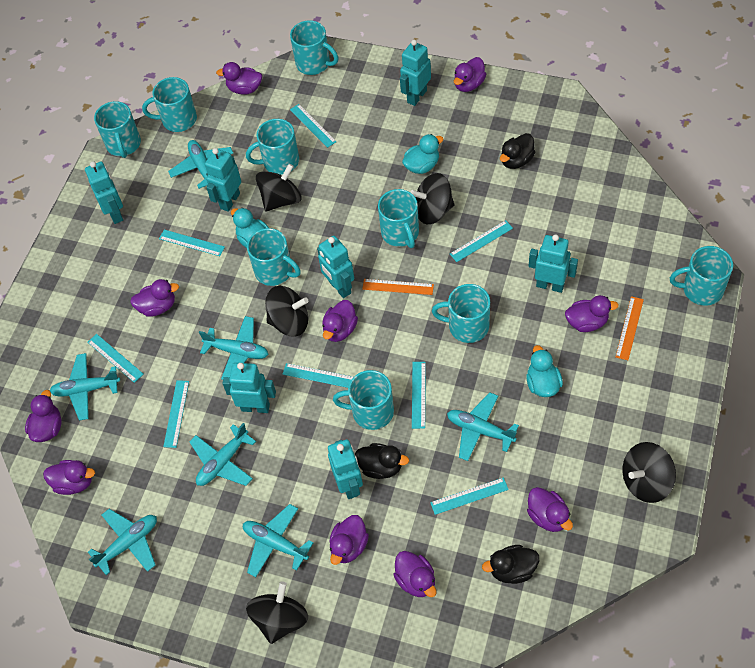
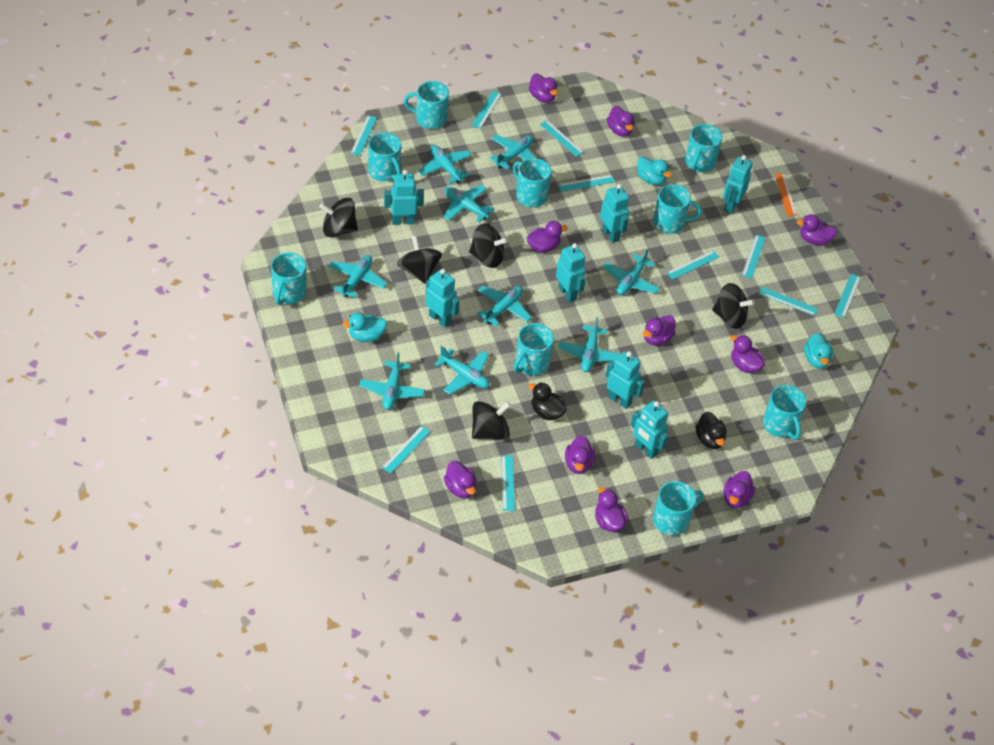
black duck: 3 -> 2
orange ruler: 2 -> 1
turquoise plane: 7 -> 9
turquoise ruler: 8 -> 10

